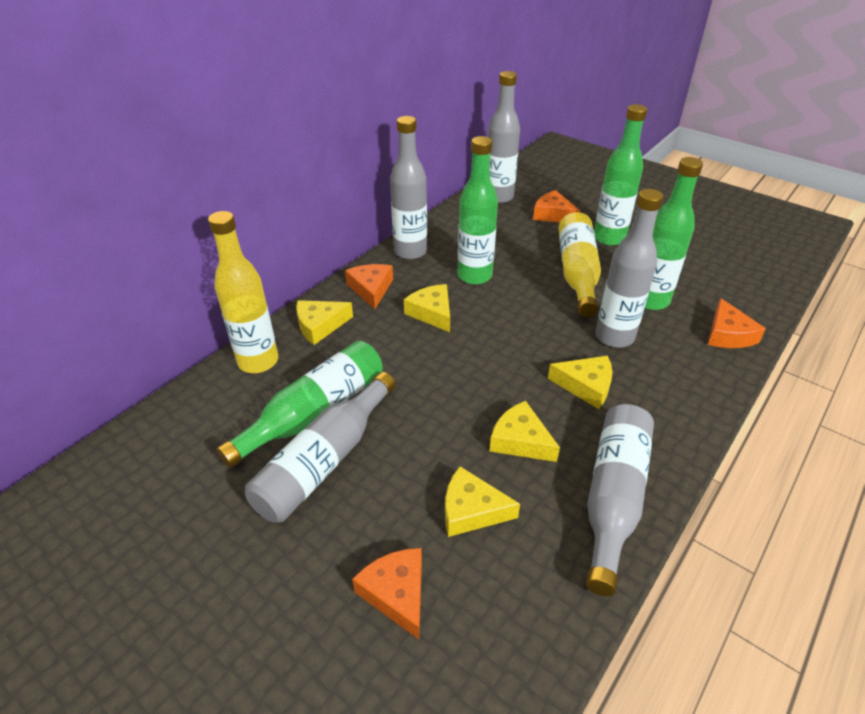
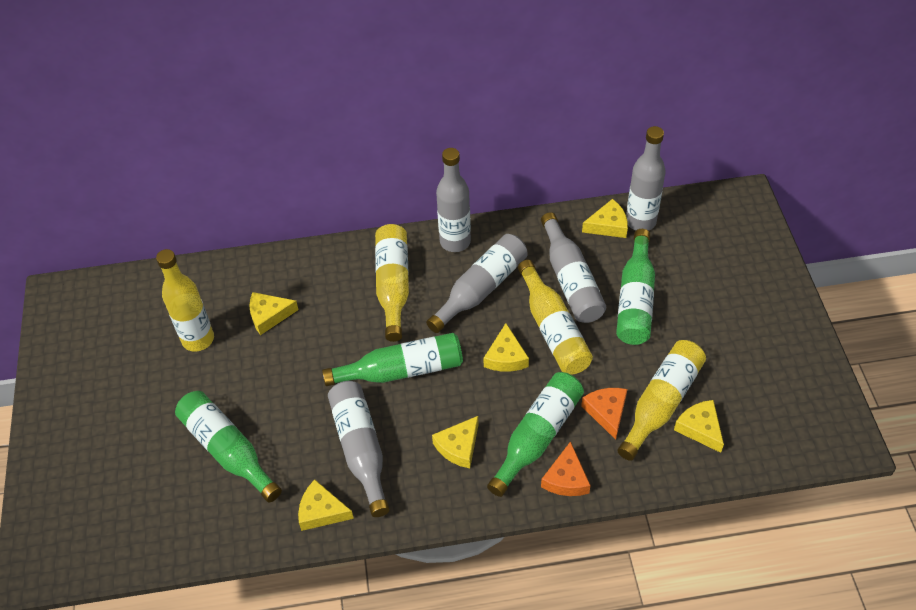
orange cheese: 4 -> 2
yellow bottle: 2 -> 4
yellow cheese: 5 -> 6

